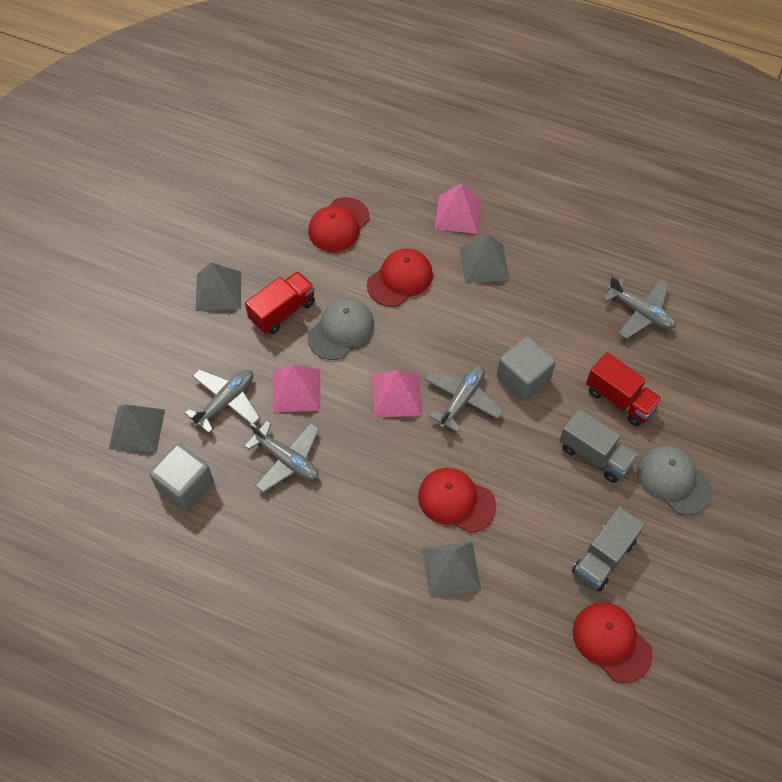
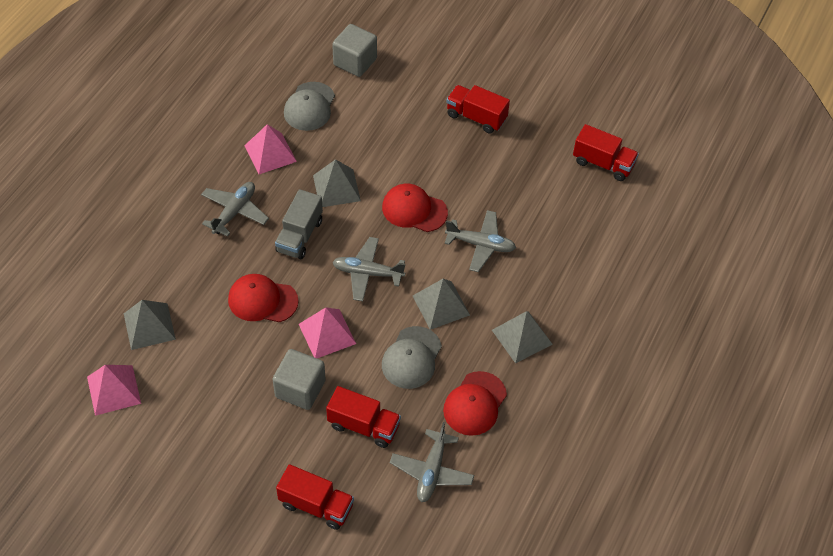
grey truck: 2 -> 1
red cap: 4 -> 3
red truck: 2 -> 4

